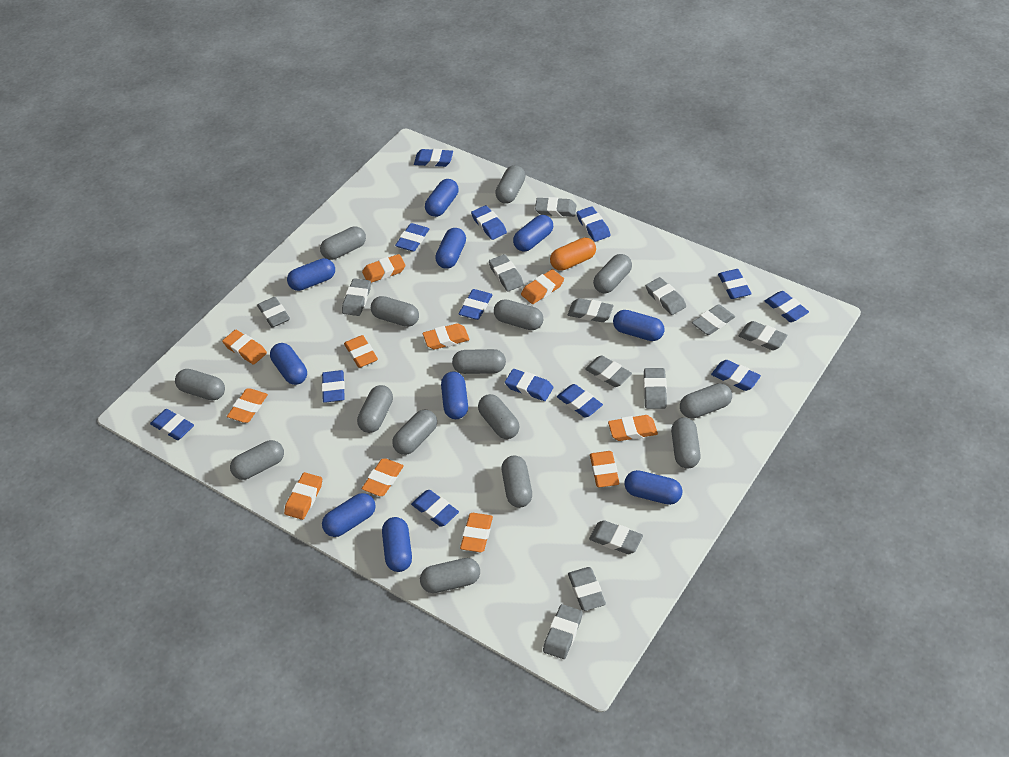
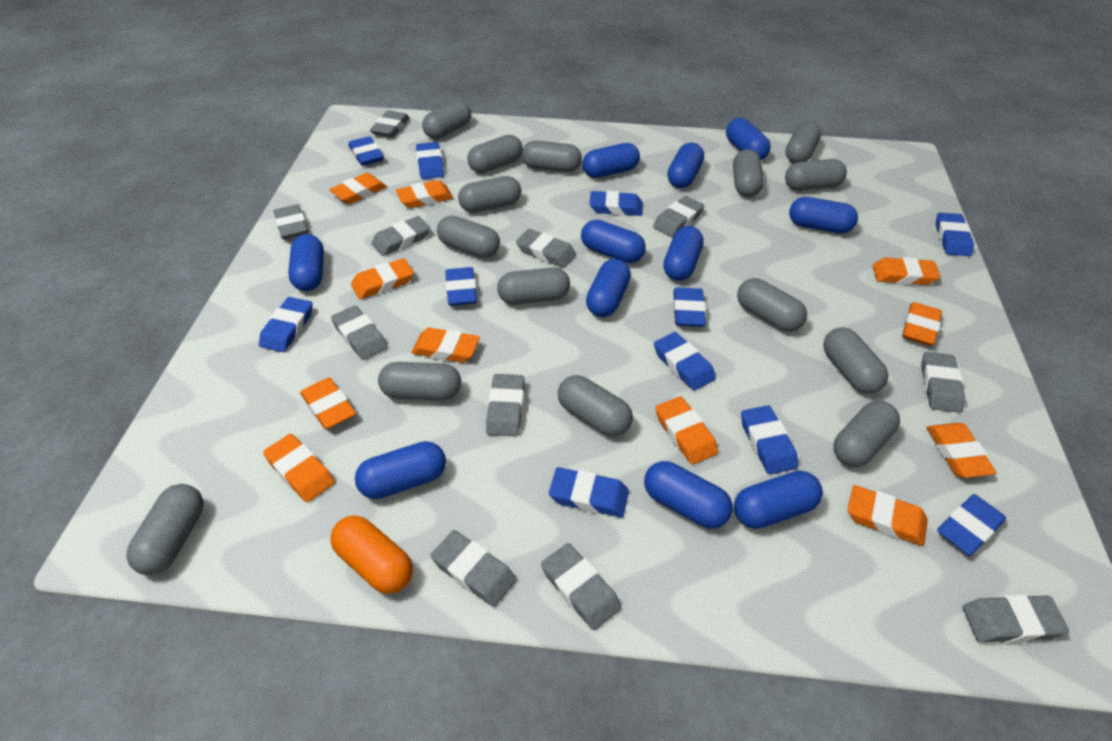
blue capsule: 10 -> 11
blue eraser: 13 -> 11
grey eraser: 13 -> 11

